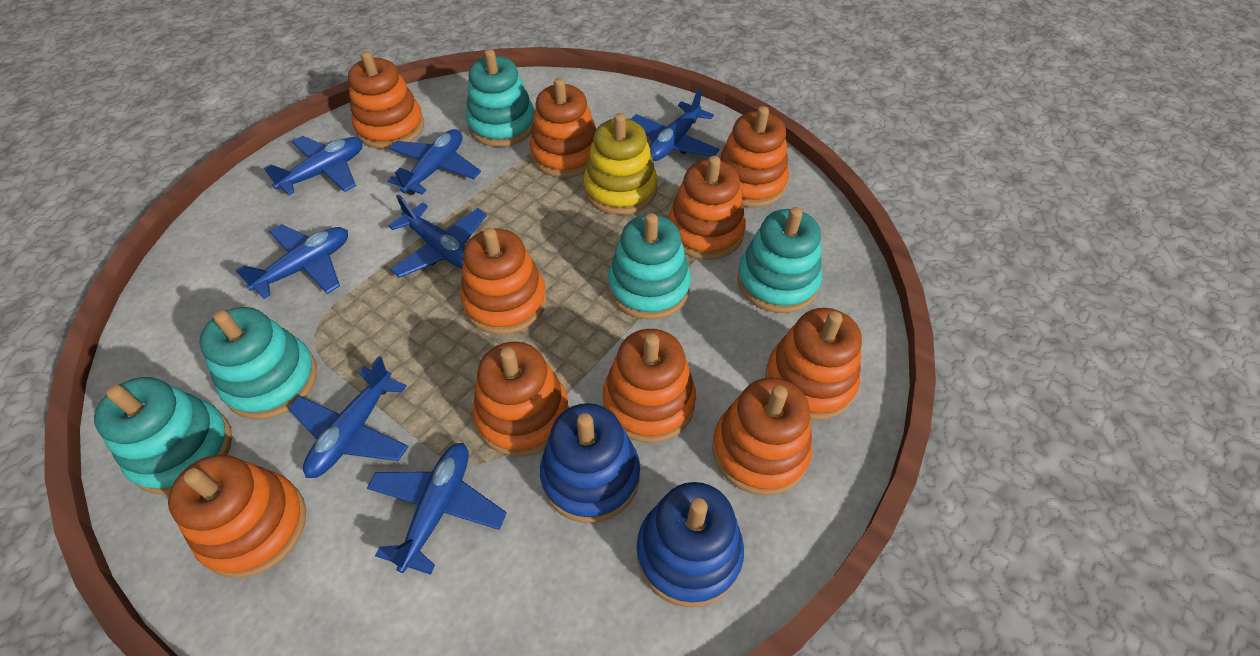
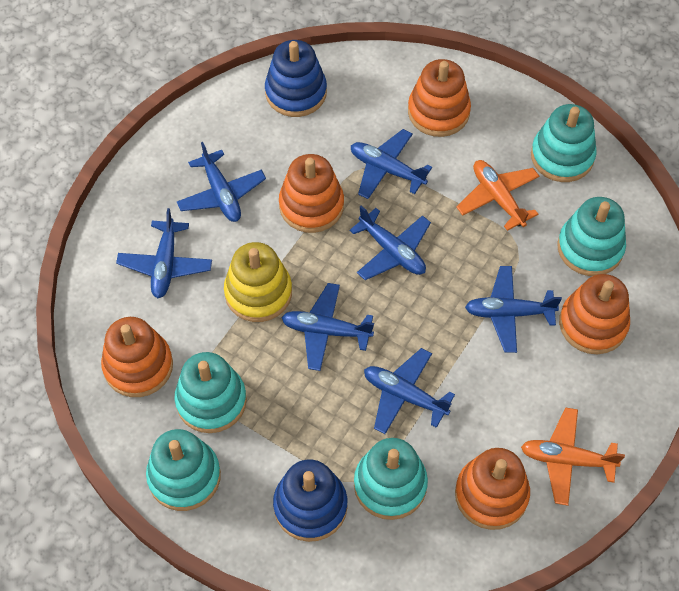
orange plane: 0 -> 2
orange stacking toy: 10 -> 5

